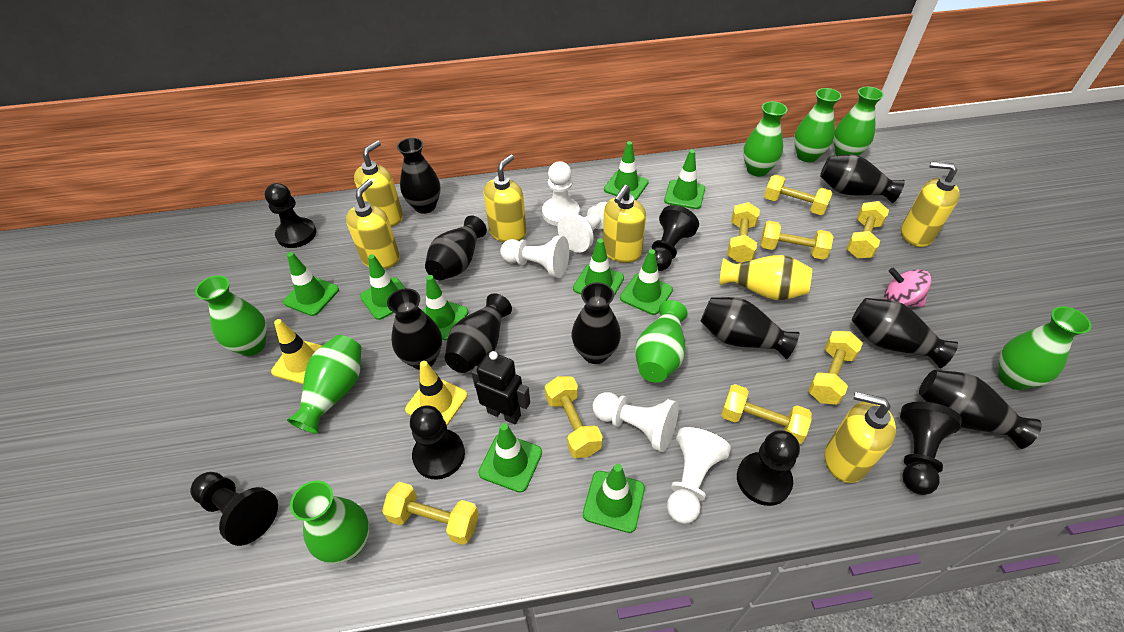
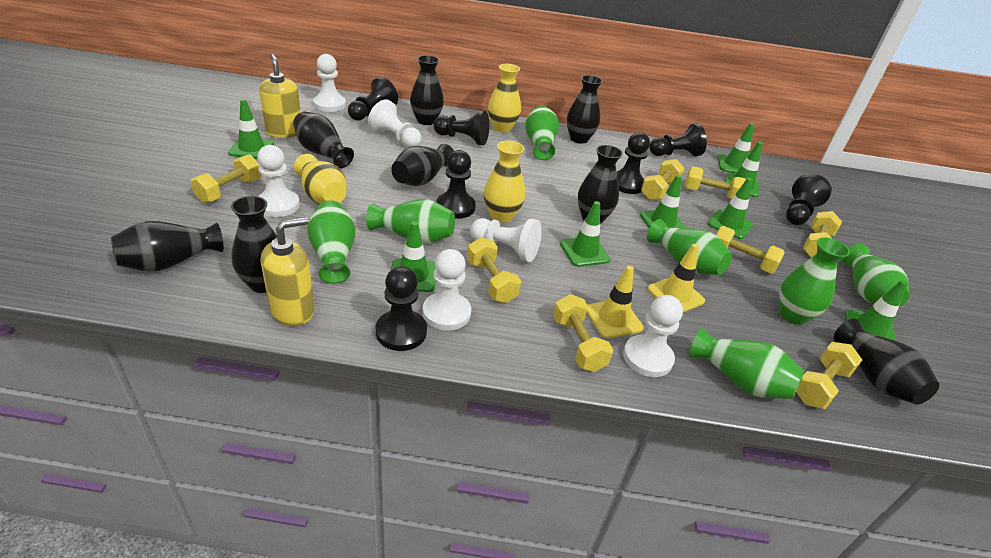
black pawn: 6 -> 7
black robot: 1 -> 0
black vase: 9 -> 8
green traffic cone: 9 -> 8
green vase: 8 -> 7
pink spinning top: 1 -> 0
white pawn: 5 -> 6
yellow soap dispenser: 6 -> 2
yellow vase: 1 -> 3

